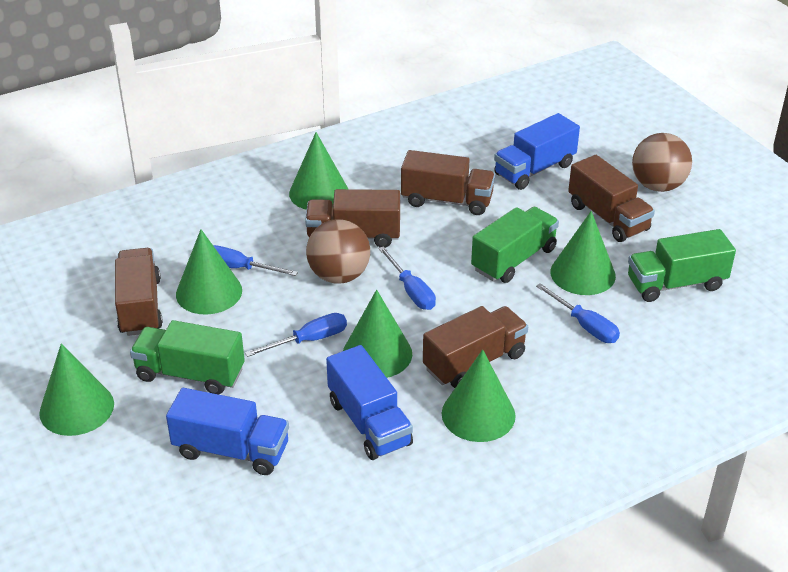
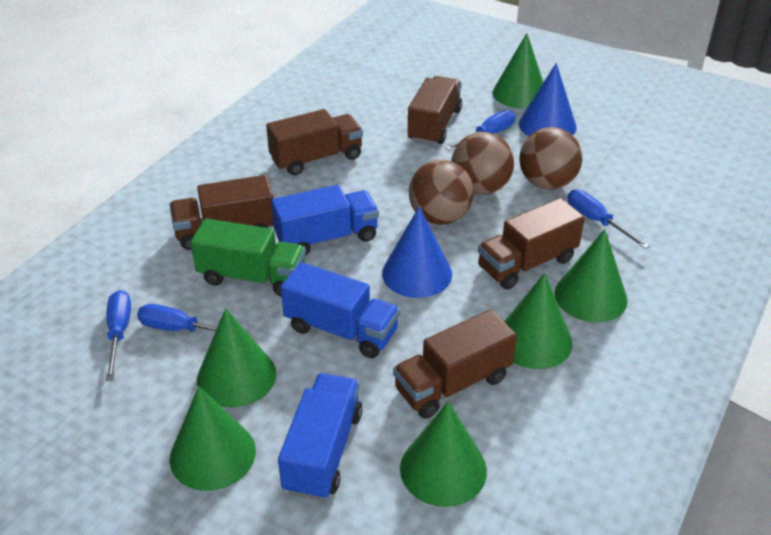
blue cone: 0 -> 2
brown ball: 2 -> 3
green truck: 3 -> 1

